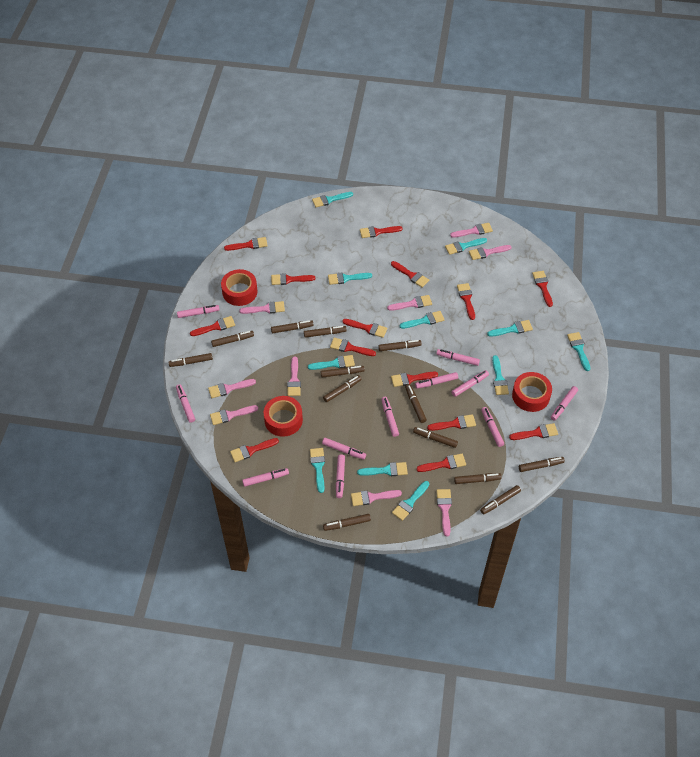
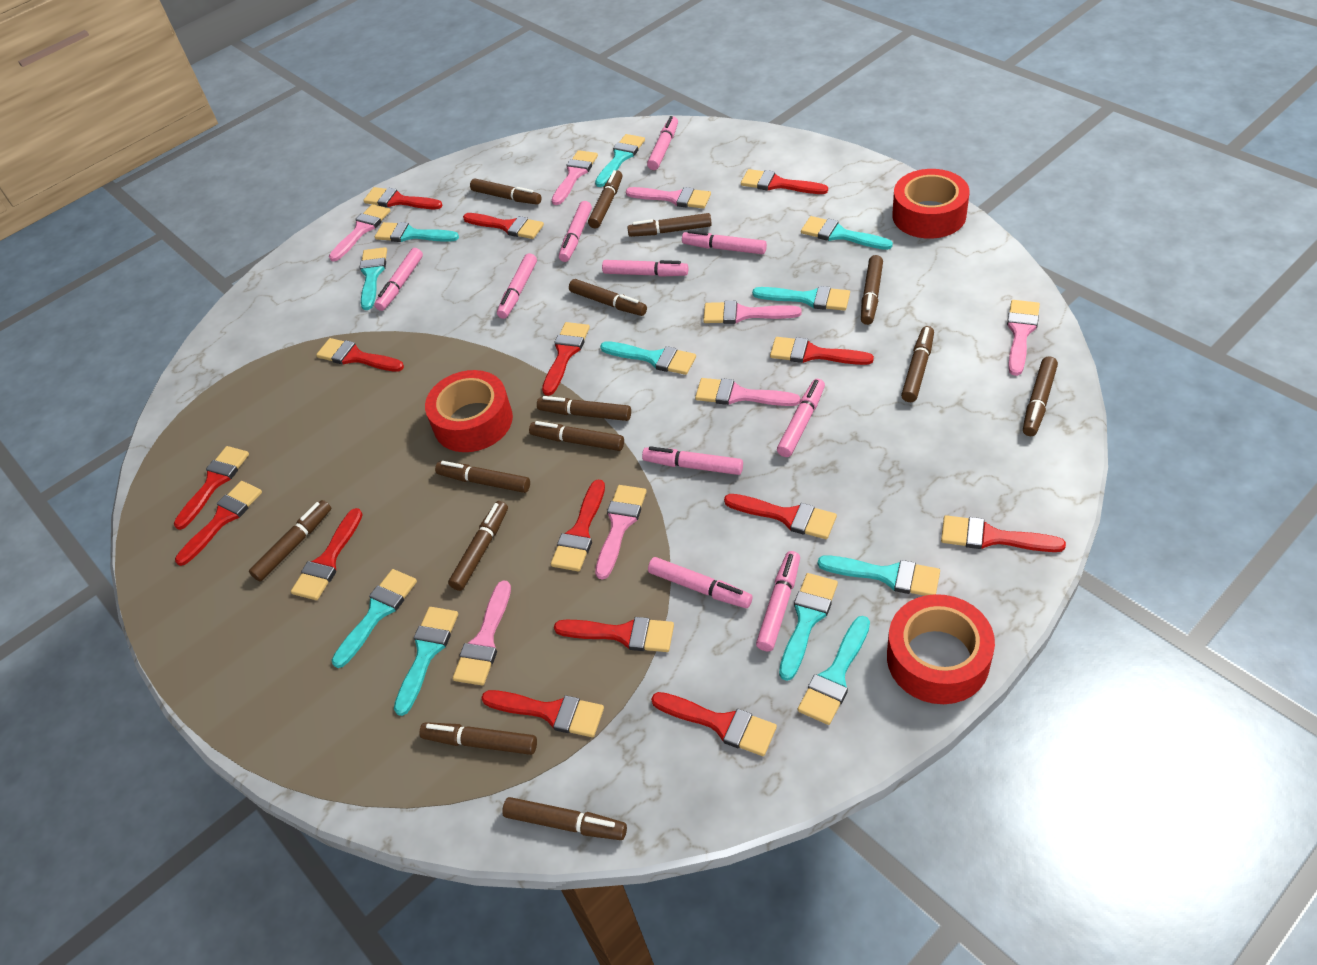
brown marker: 13 -> 14
pink brush: 9 -> 8
pink marker: 11 -> 10
red brush: 14 -> 15

